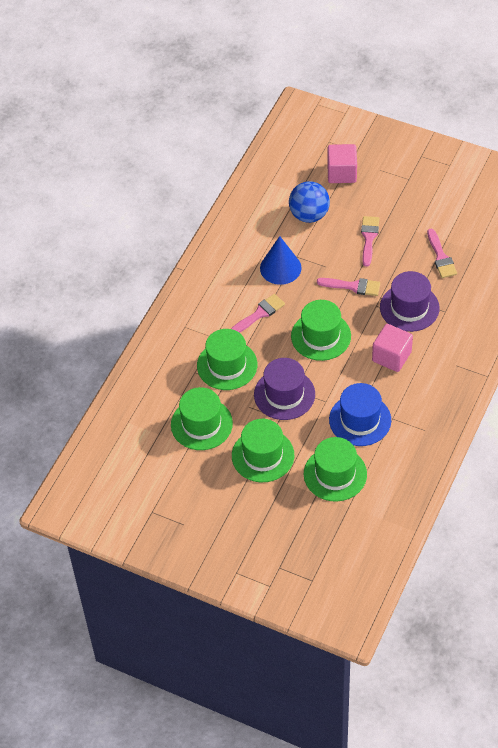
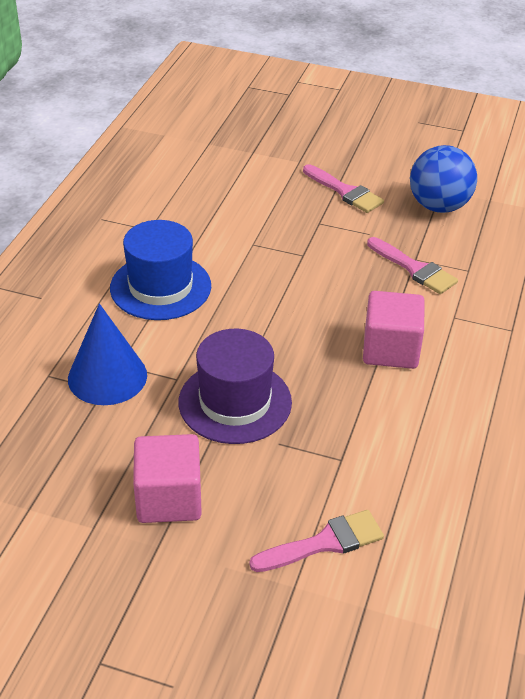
green hat: 5 -> 0
pink brush: 4 -> 3
purple hat: 2 -> 1

